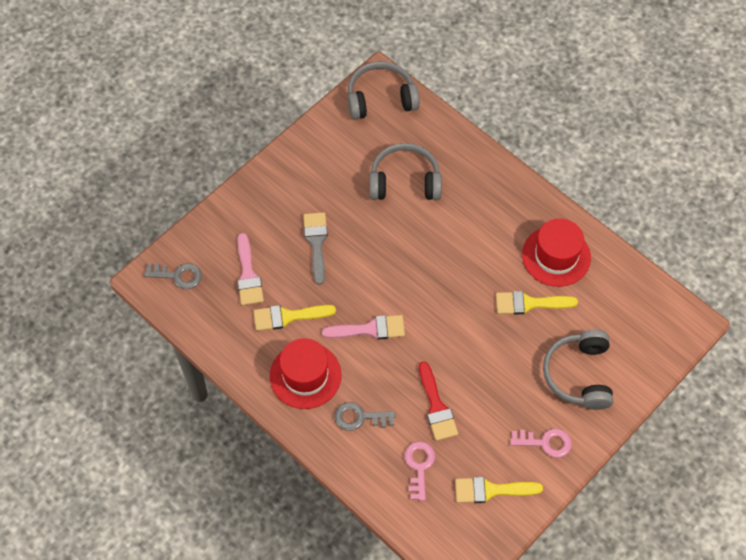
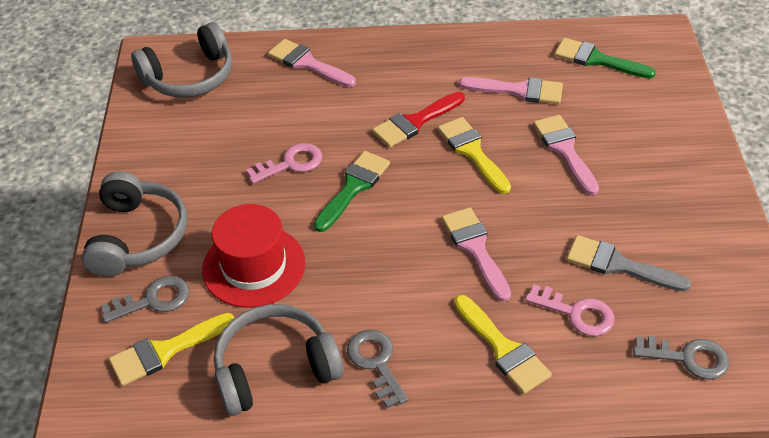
green brush: 0 -> 2
grey key: 2 -> 3
pink brush: 2 -> 4
red hat: 2 -> 1

